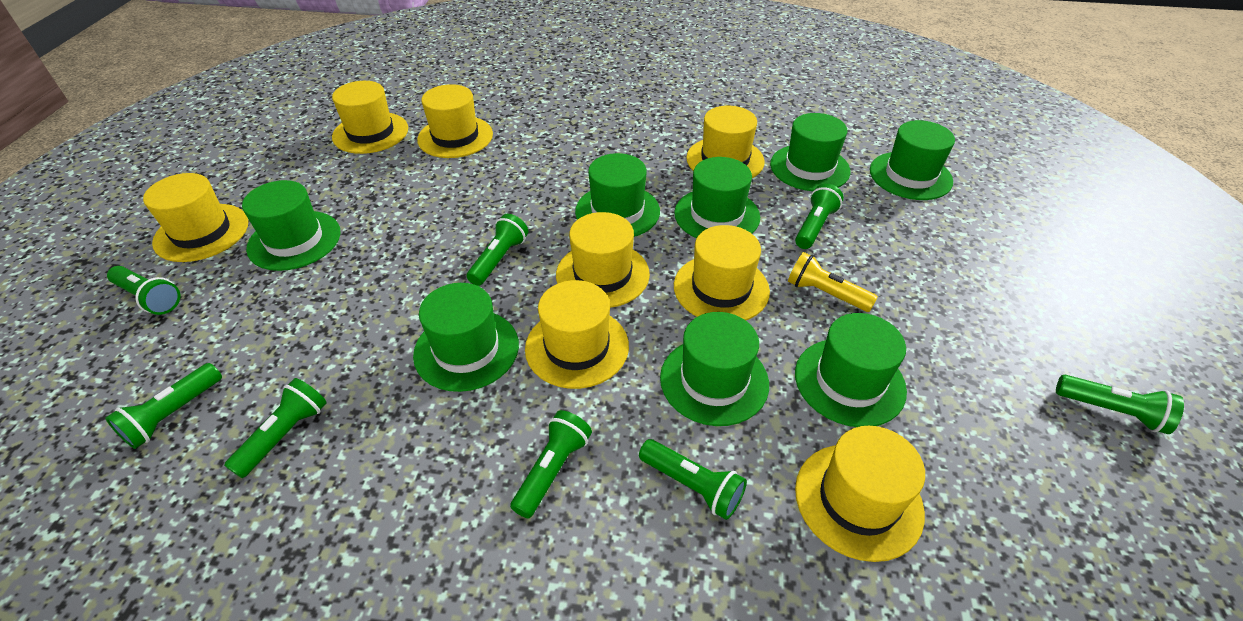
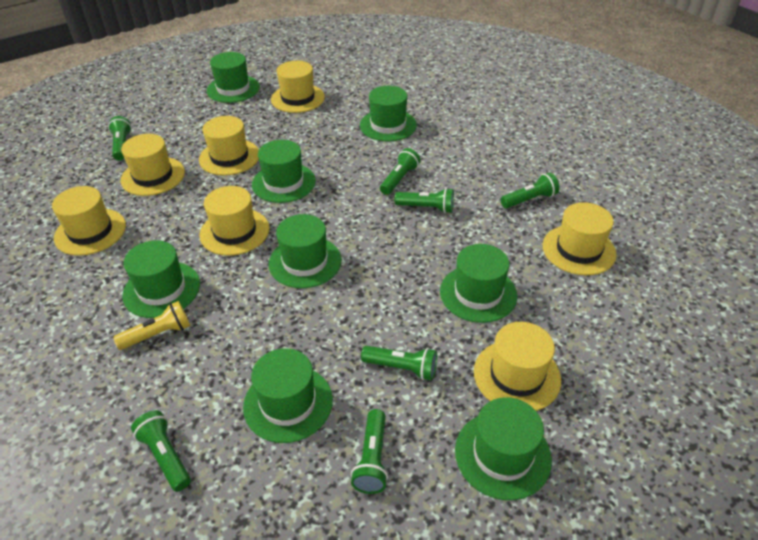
green flashlight: 8 -> 7
yellow hat: 8 -> 7

